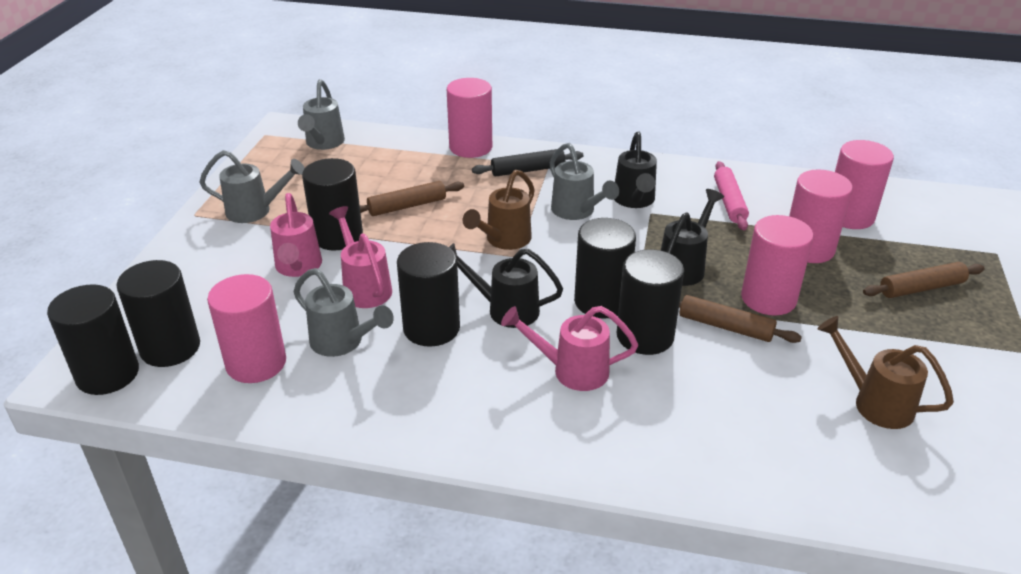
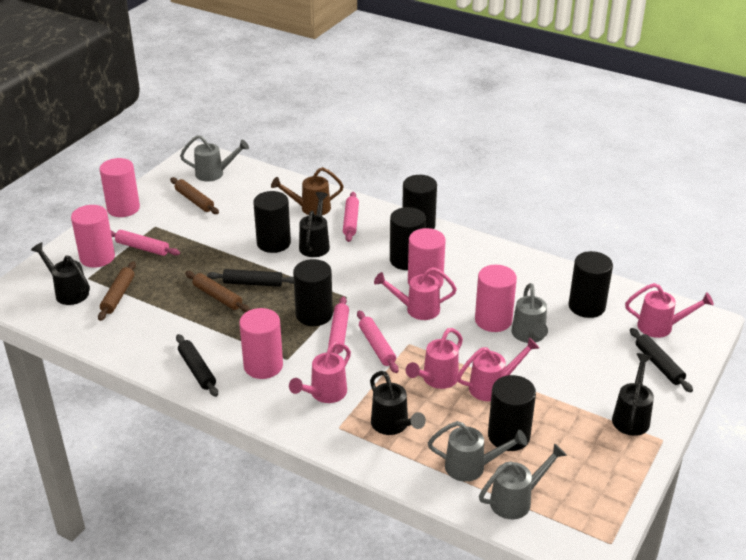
black rolling pin: 1 -> 3
black watering can: 3 -> 4
brown watering can: 2 -> 1
pink rolling pin: 1 -> 4
pink watering can: 3 -> 5

